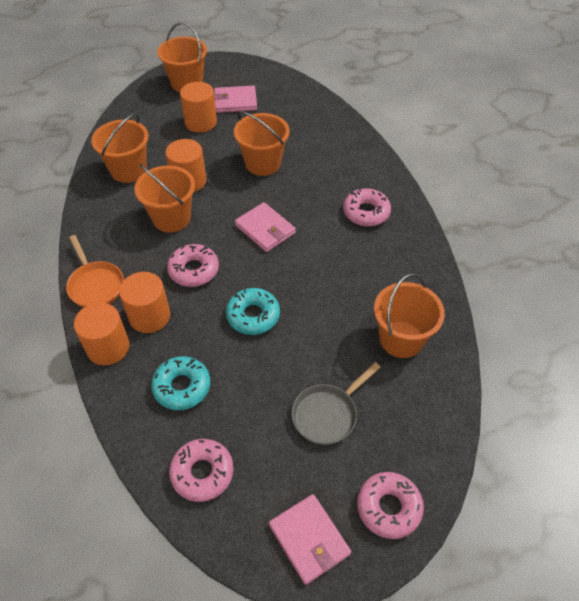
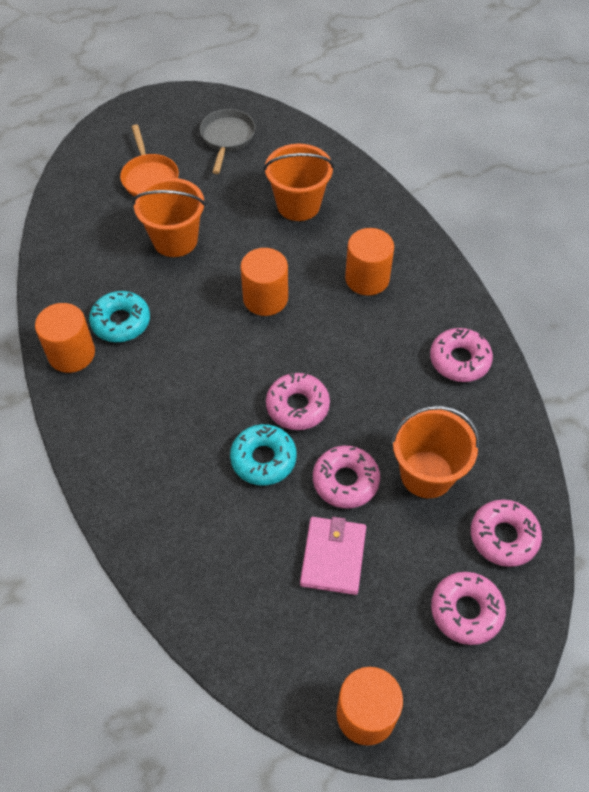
orange bucket: 5 -> 3
pink donut: 4 -> 5
pink wallet: 3 -> 1

